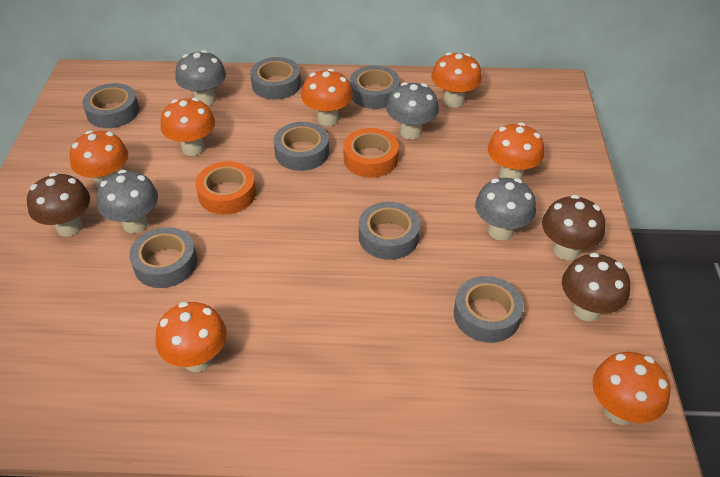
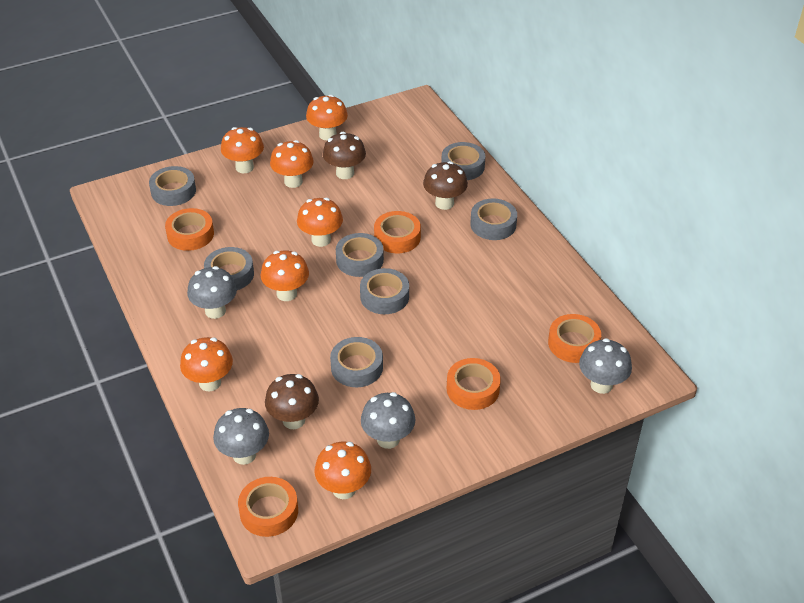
orange tape: 2 -> 5

